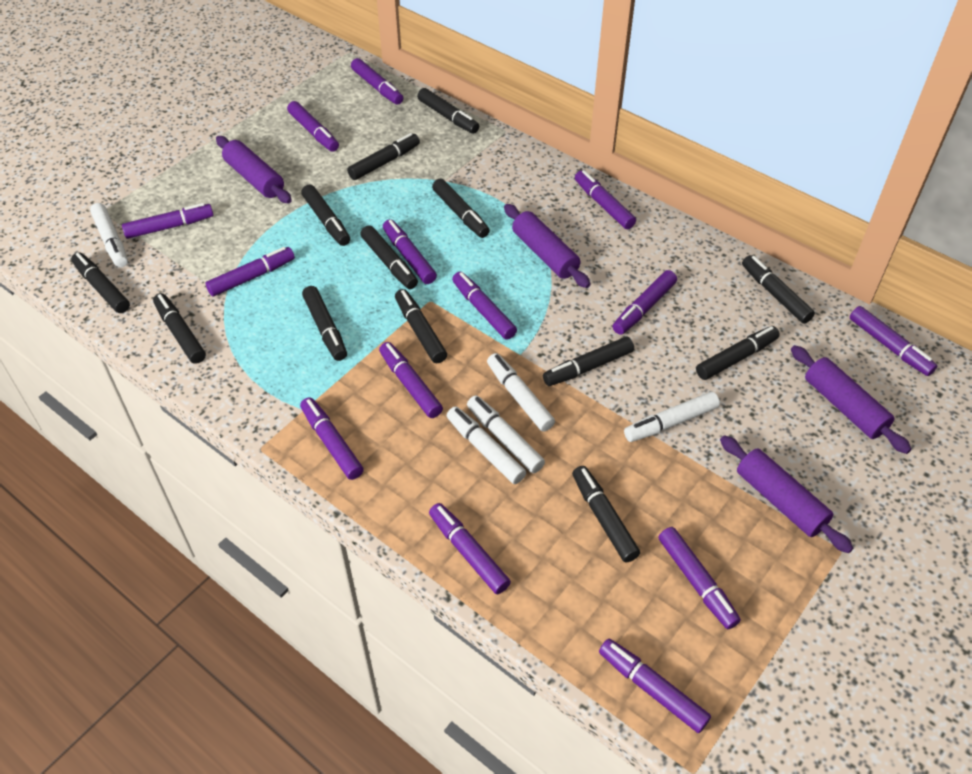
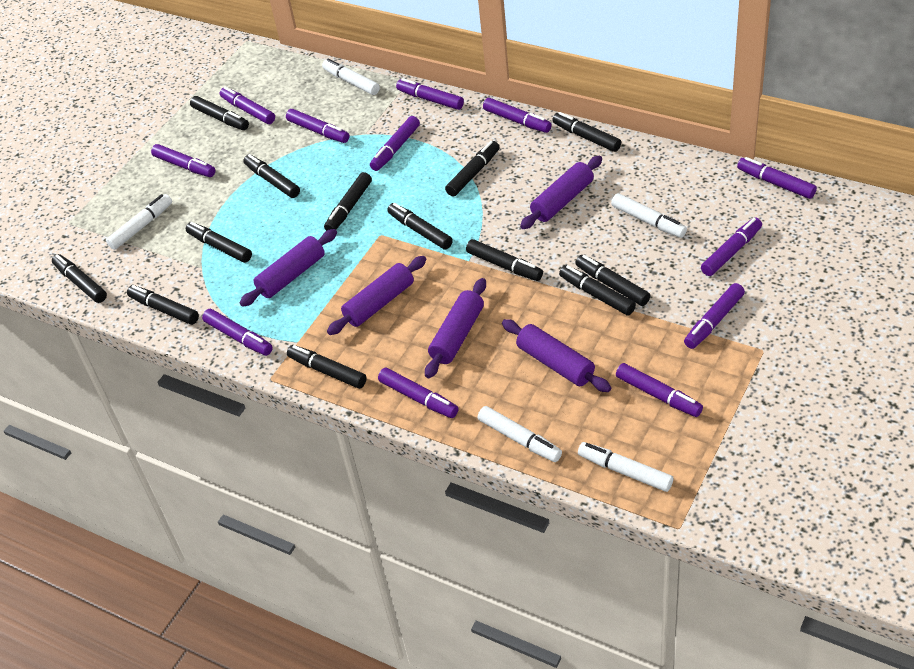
purple marker: 14 -> 12
purple rolling pin: 4 -> 5

